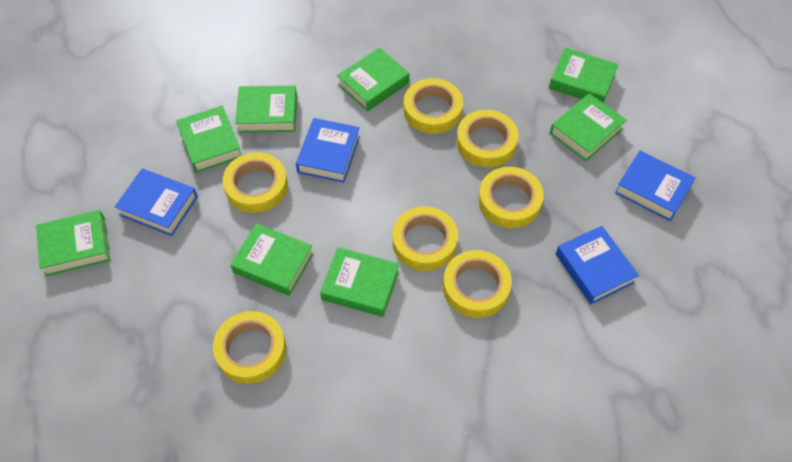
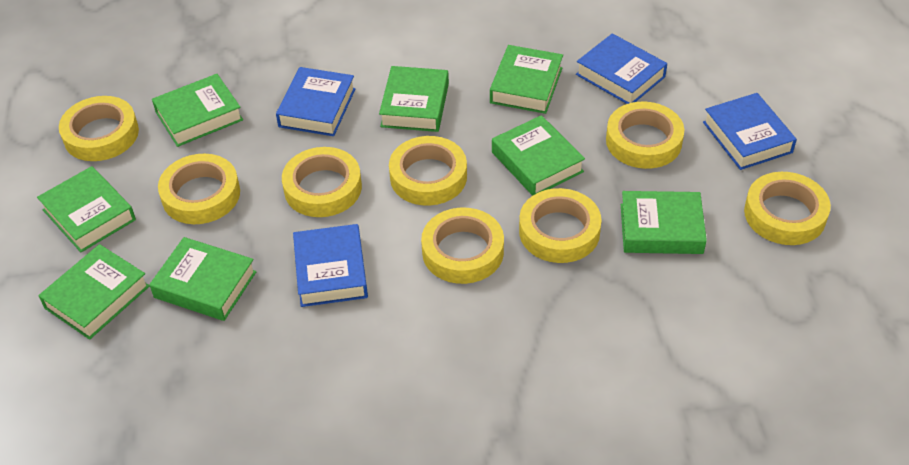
yellow tape: 7 -> 8

